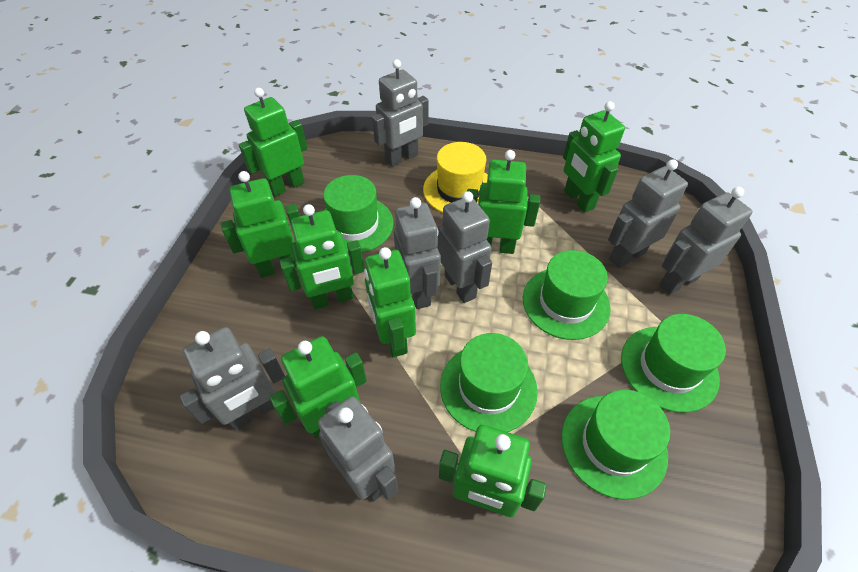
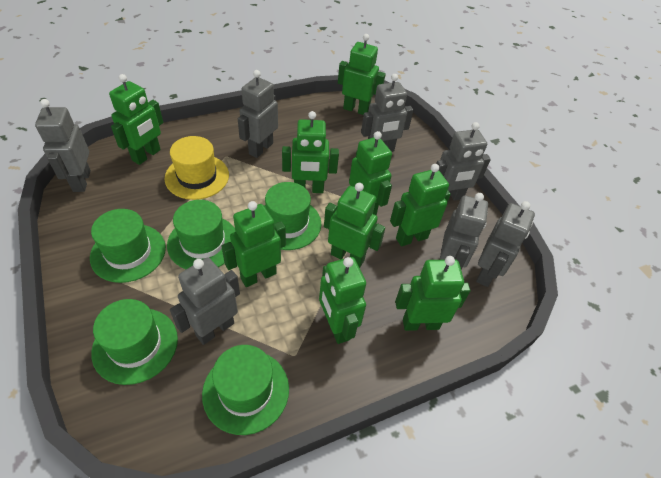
green robot: 8 -> 9

